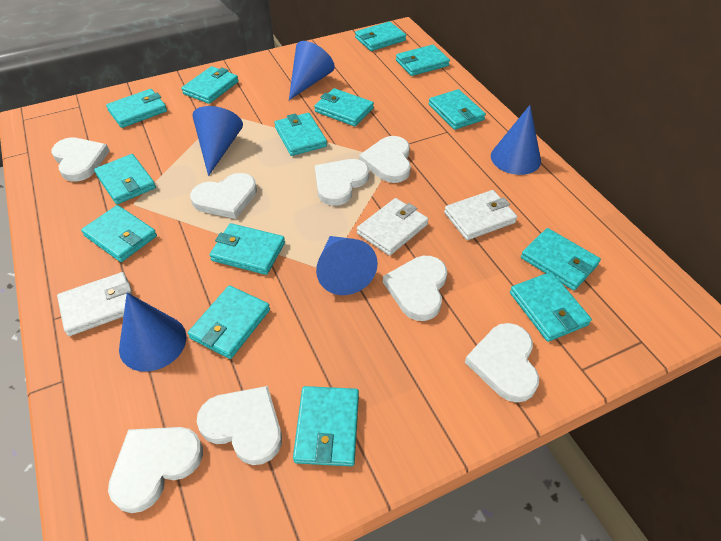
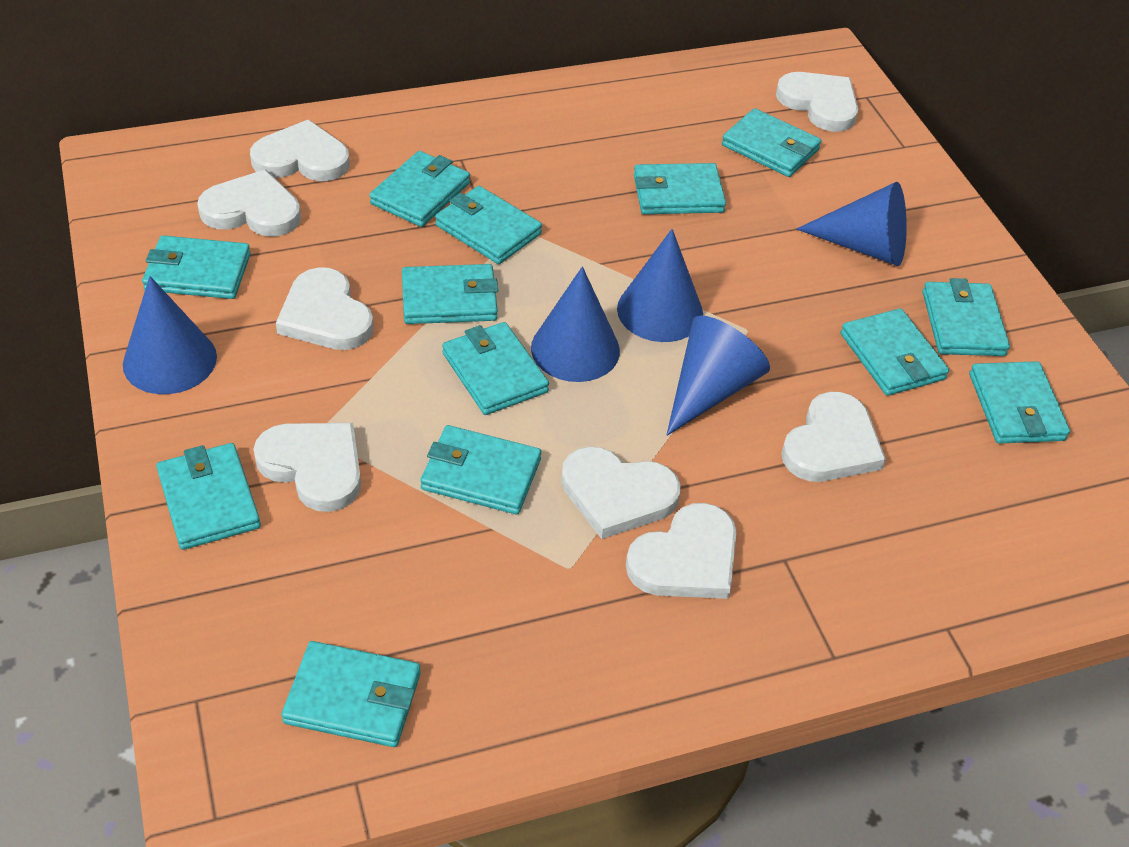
turquoise wallet: 14 -> 13
white wallet: 3 -> 0

